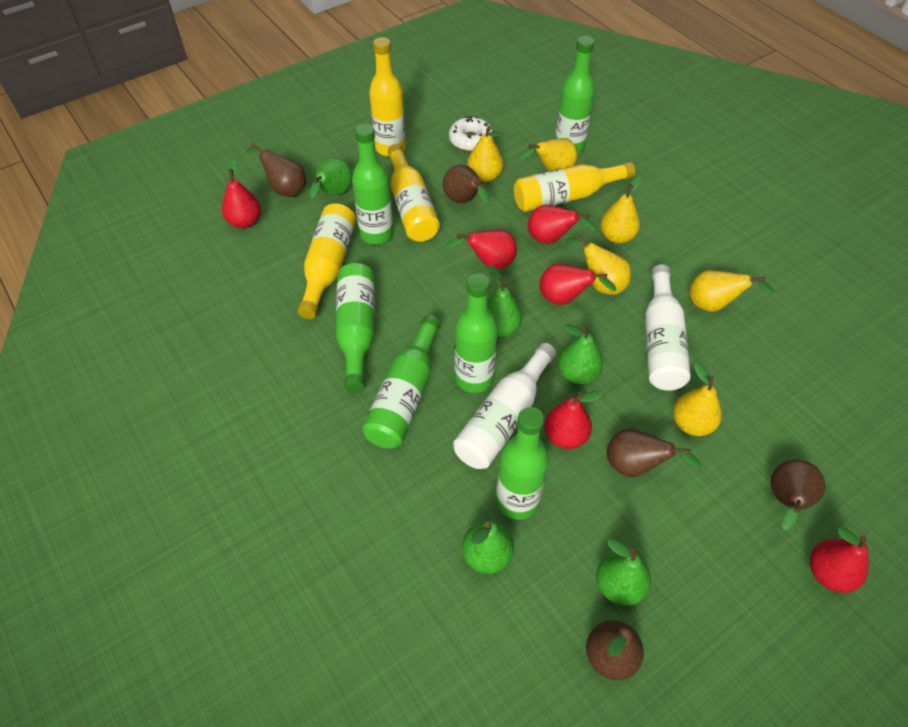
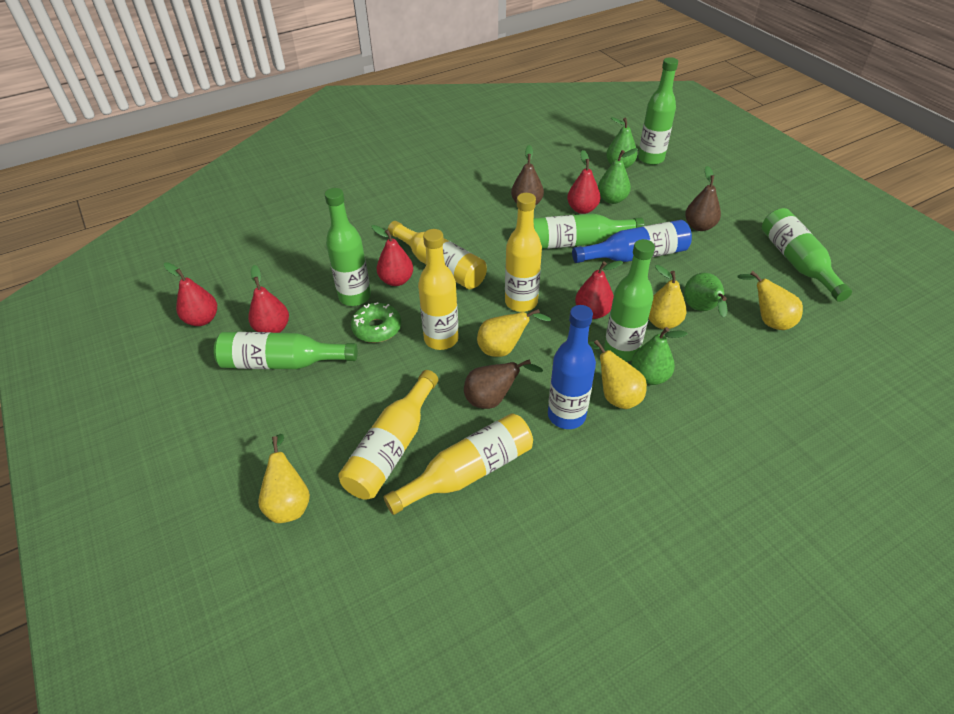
blue bottle: 0 -> 2
brown pear: 5 -> 3
green donut: 0 -> 1
green pear: 5 -> 4
red pear: 6 -> 5
white bottle: 2 -> 0
white donut: 1 -> 0
yellow bottle: 4 -> 5
yellow pear: 6 -> 5

